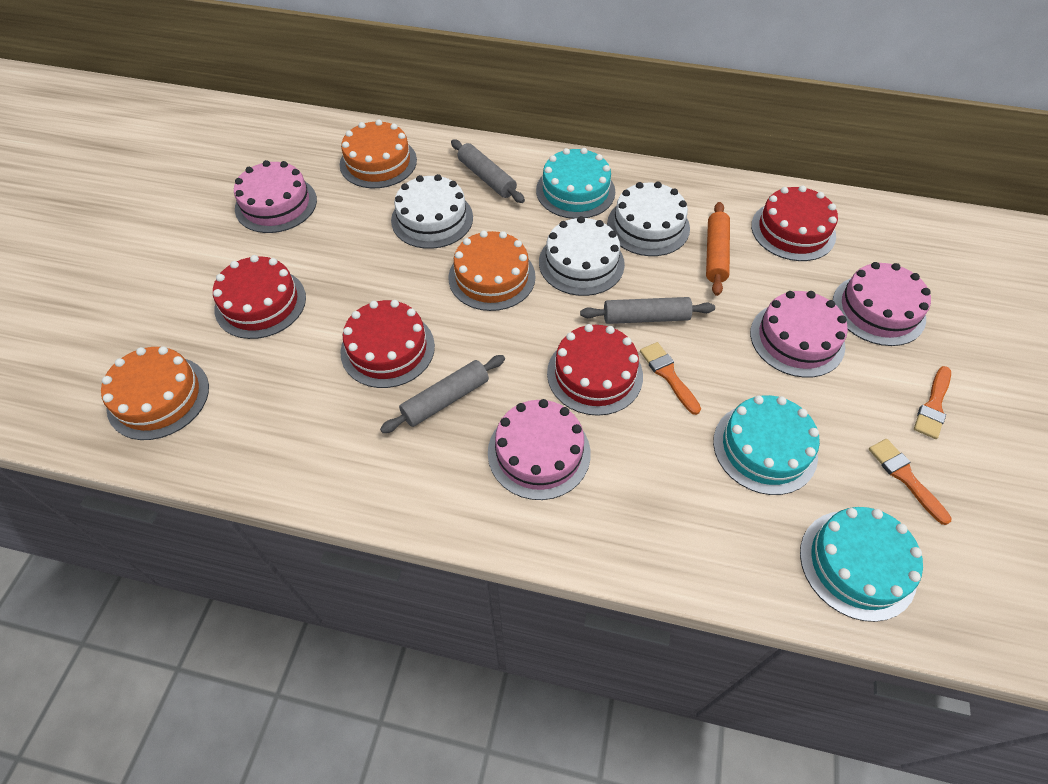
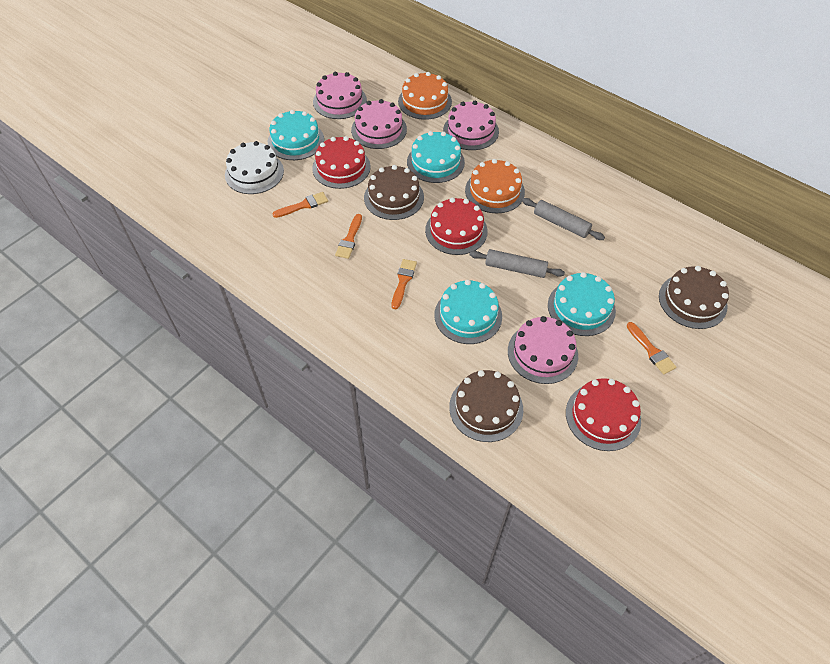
brown cake: 0 -> 3
grey rolling pin: 3 -> 2
orange brush: 3 -> 4
orange cake: 3 -> 2
orange rolling pin: 1 -> 0
red cake: 4 -> 3
turquoise cake: 3 -> 4
white cake: 3 -> 1

